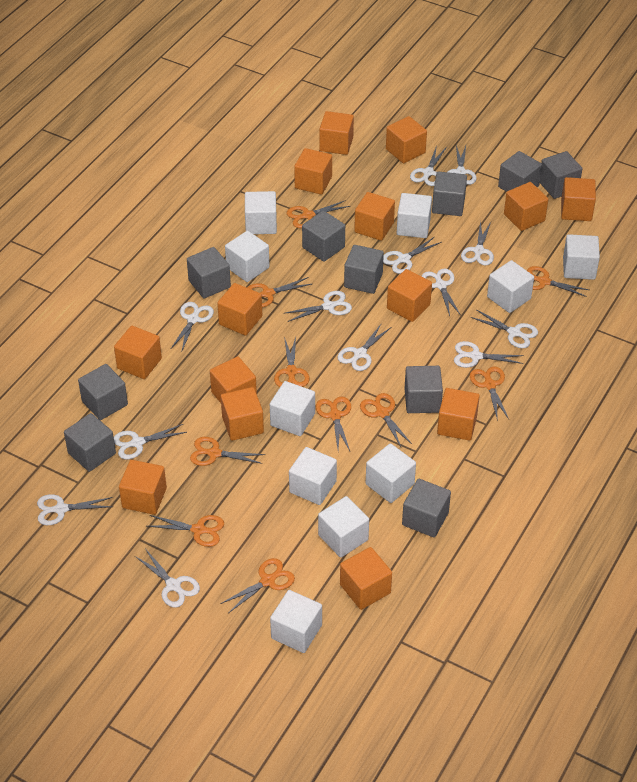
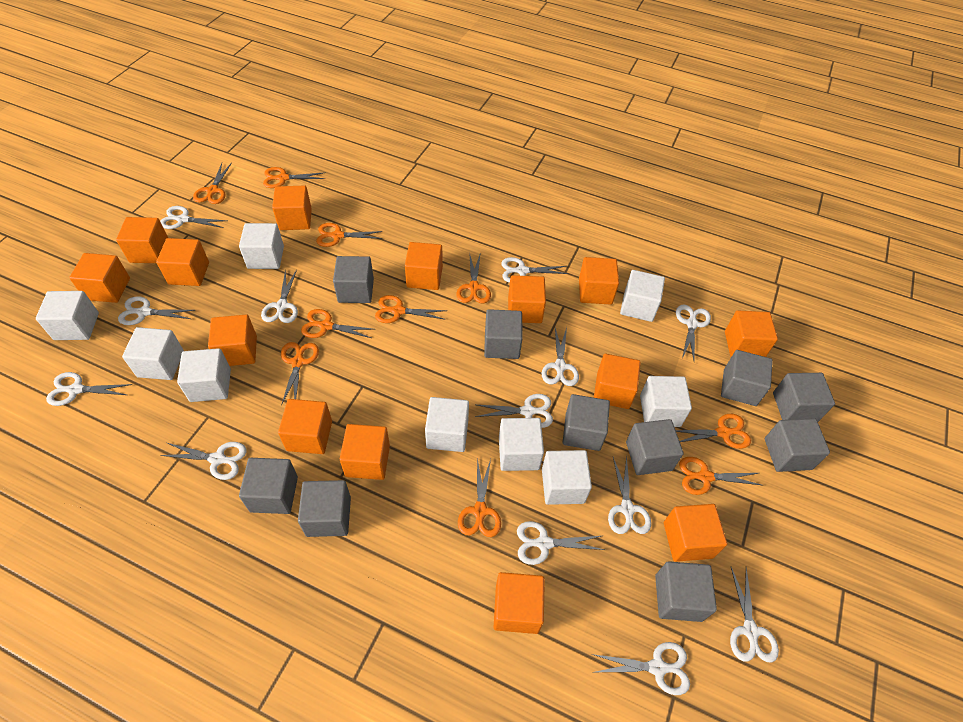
white cube: 10 -> 9

